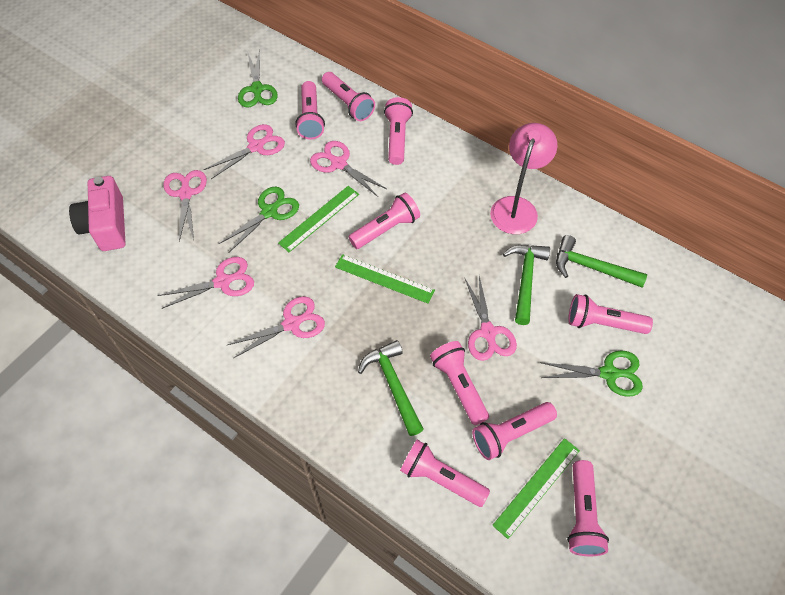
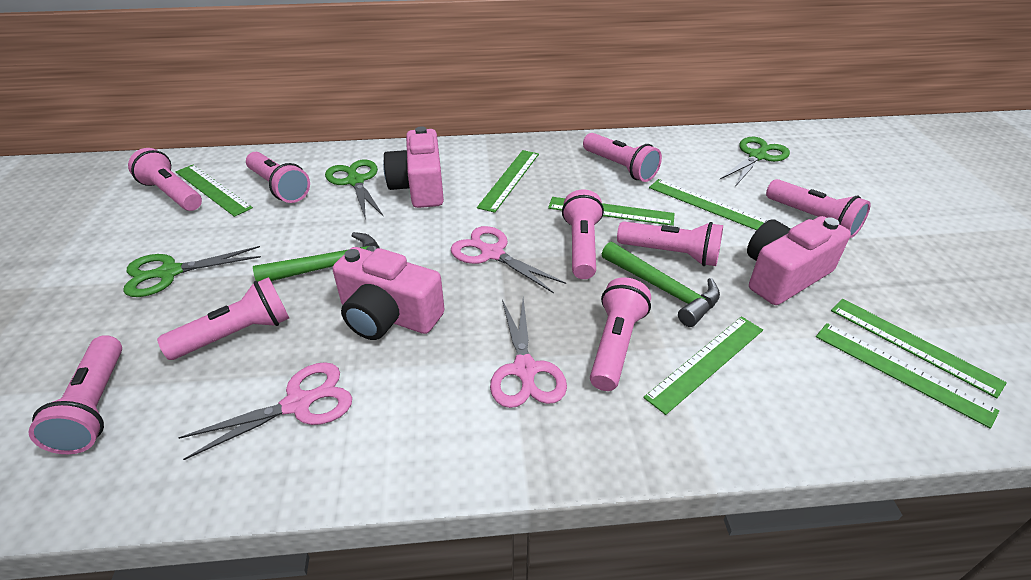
green hammer: 3 -> 2
green ruler: 3 -> 7
pink camera: 1 -> 3
pink lamp: 1 -> 0
pink scissors: 6 -> 3

